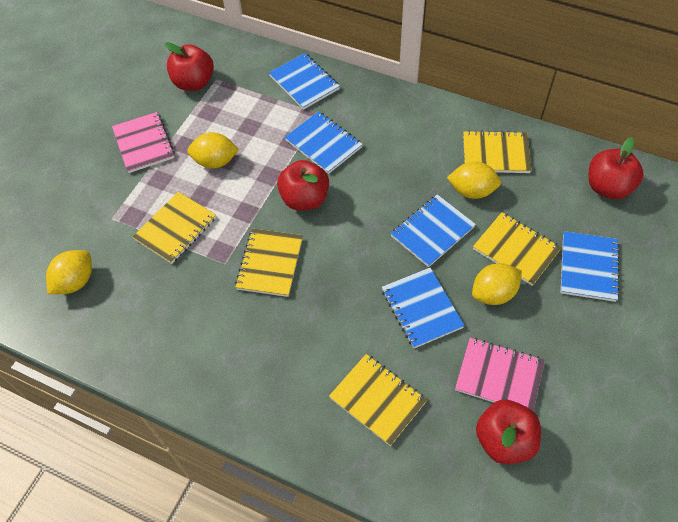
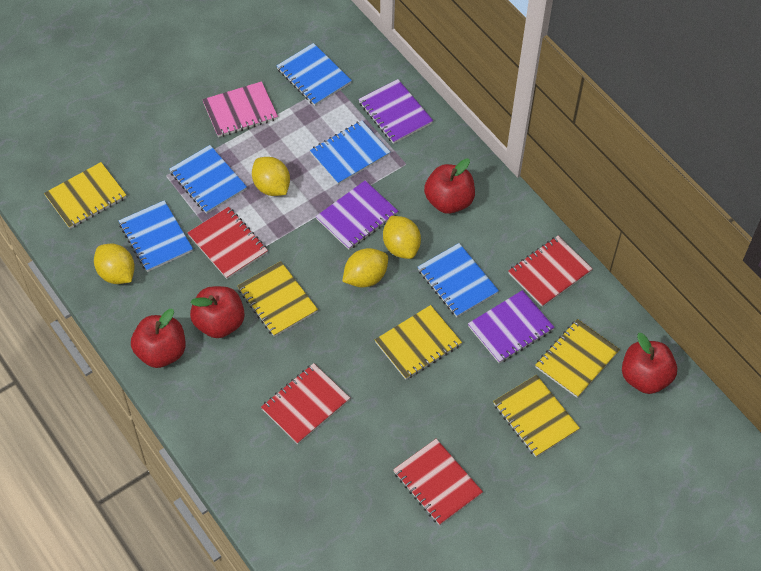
pink notebook: 2 -> 1
purple notebook: 0 -> 3
red notebook: 0 -> 4

